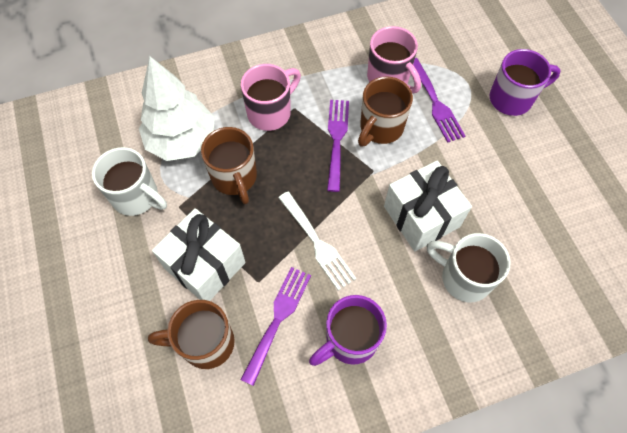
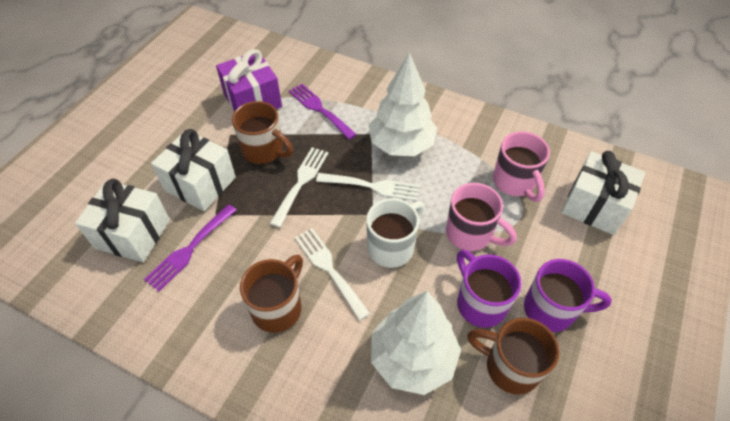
purple fork: 3 -> 2
purple gift: 0 -> 1
white fork: 1 -> 3
white gift: 2 -> 3
white mug: 2 -> 1
white tree: 1 -> 2

